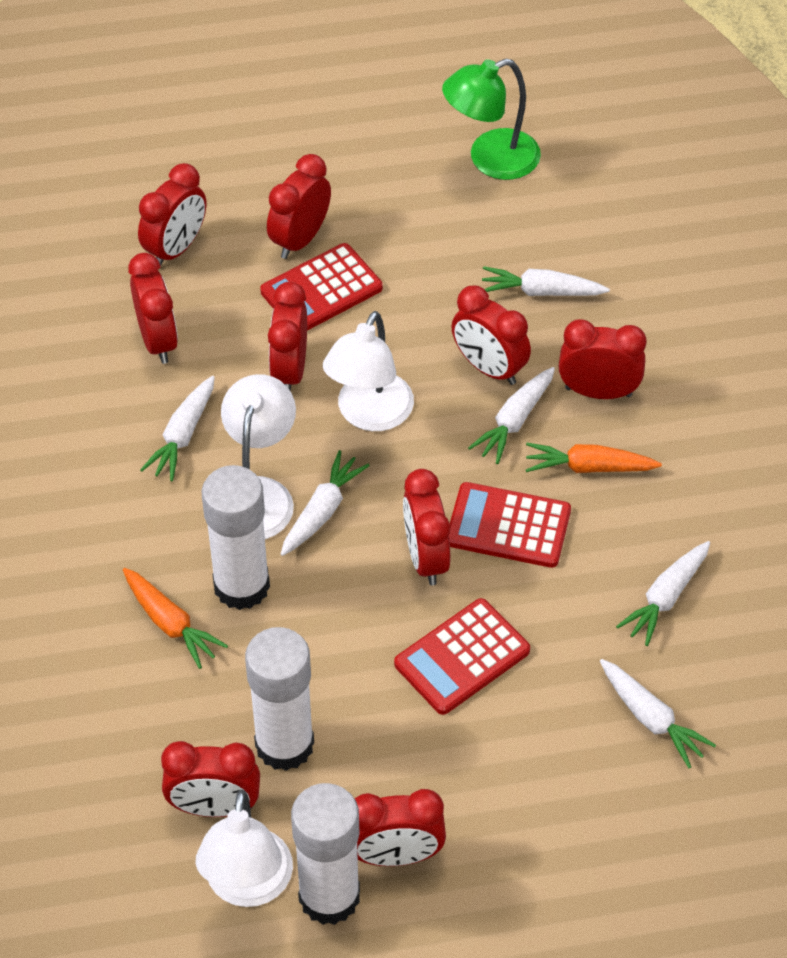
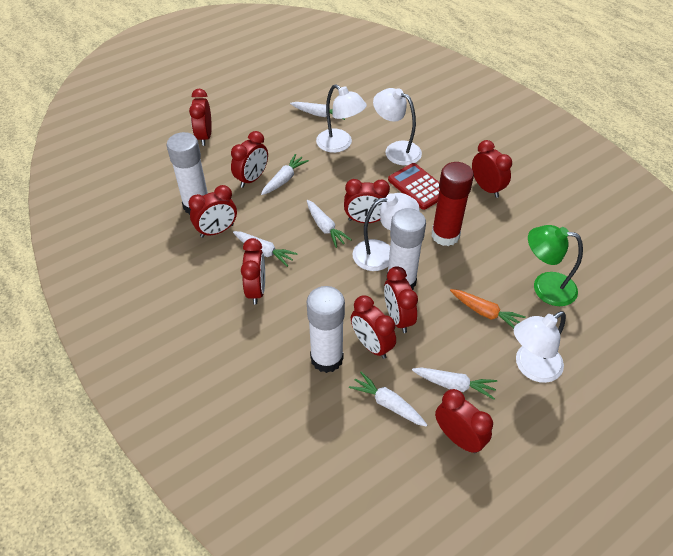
orange carrot: 2 -> 1
red calculator: 3 -> 1
red glue stick: 0 -> 1
white lamp: 3 -> 4

